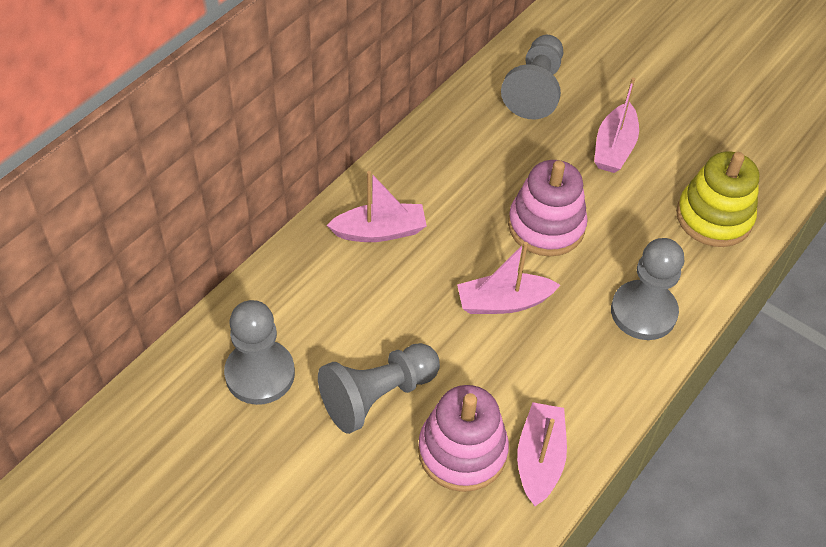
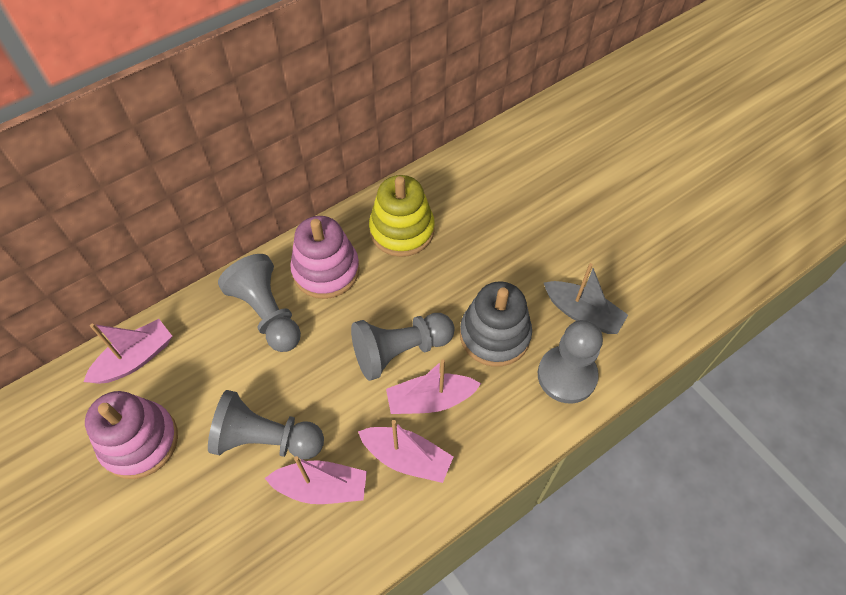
grey boat: 0 -> 1
grey stacking toy: 0 -> 1

